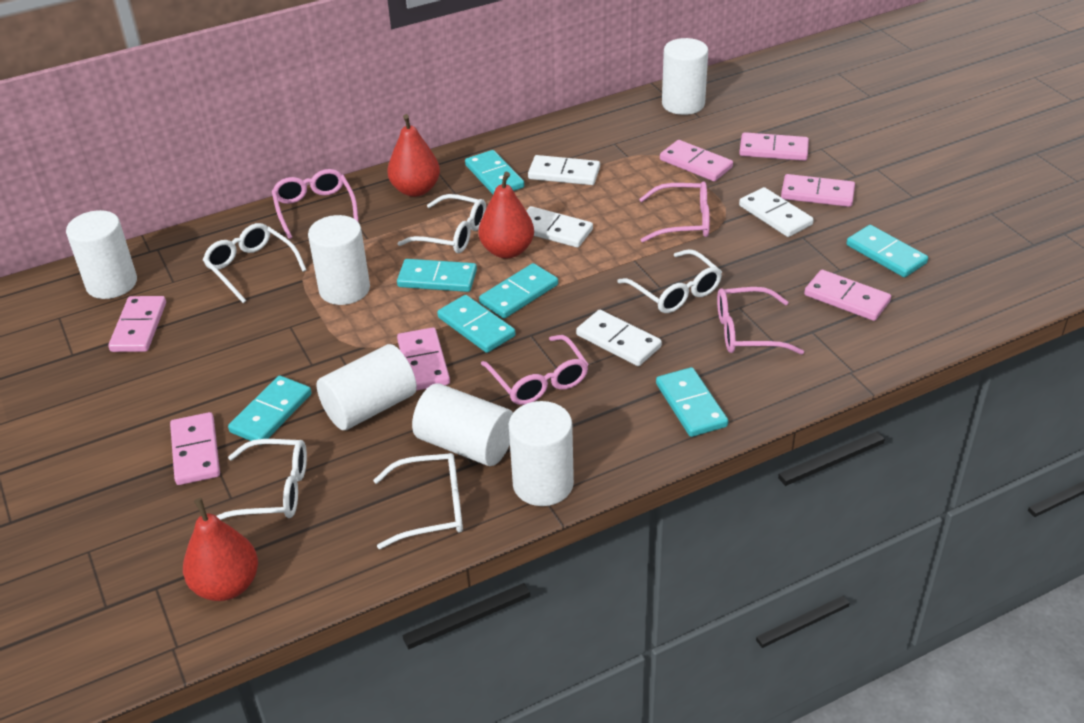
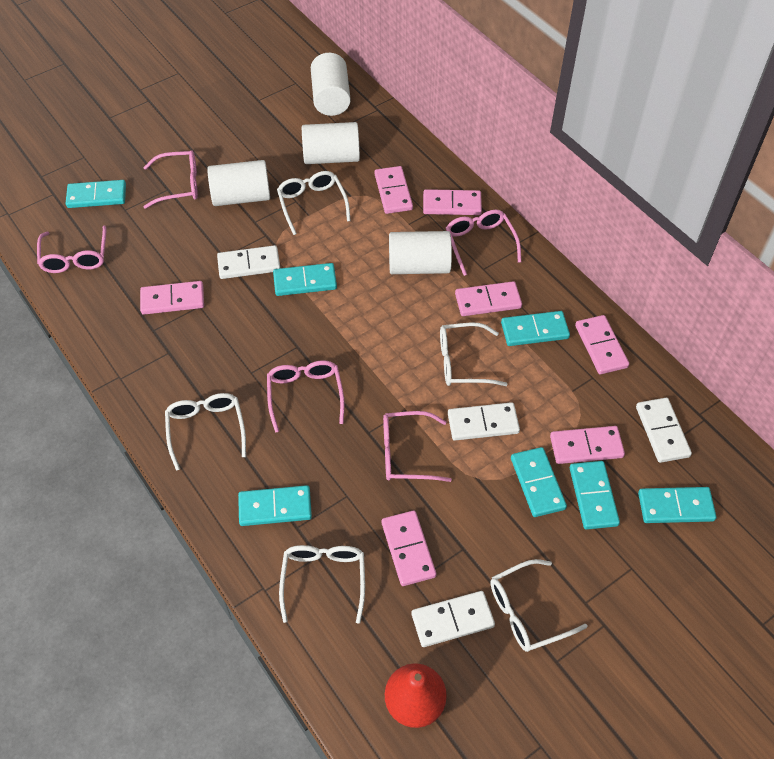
pink glasses: 4 -> 5
red pear: 3 -> 1
white cylinder: 6 -> 4

